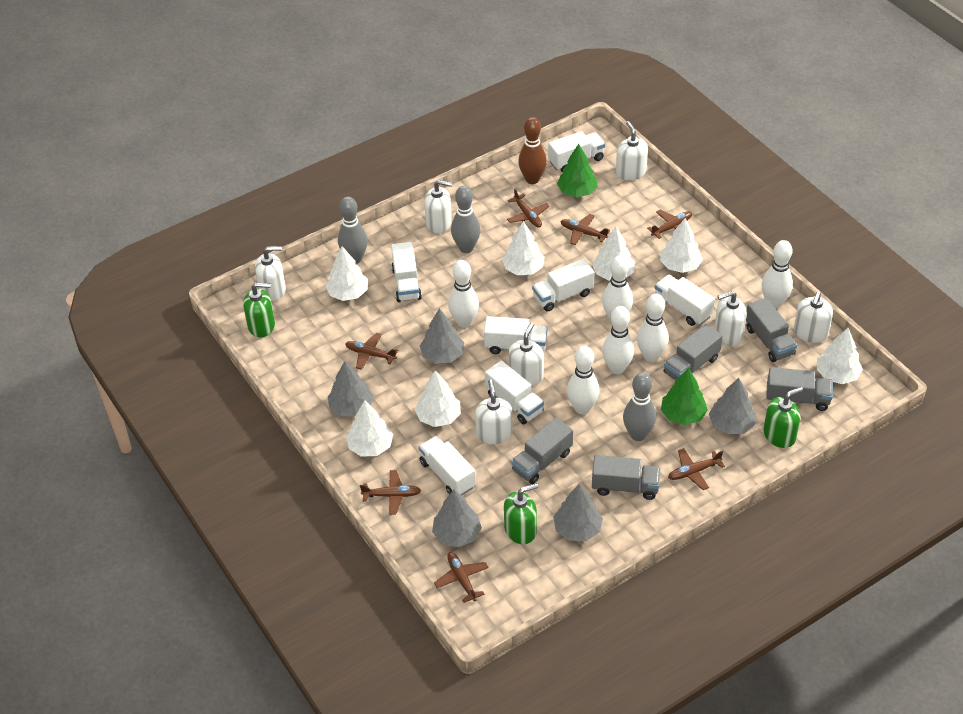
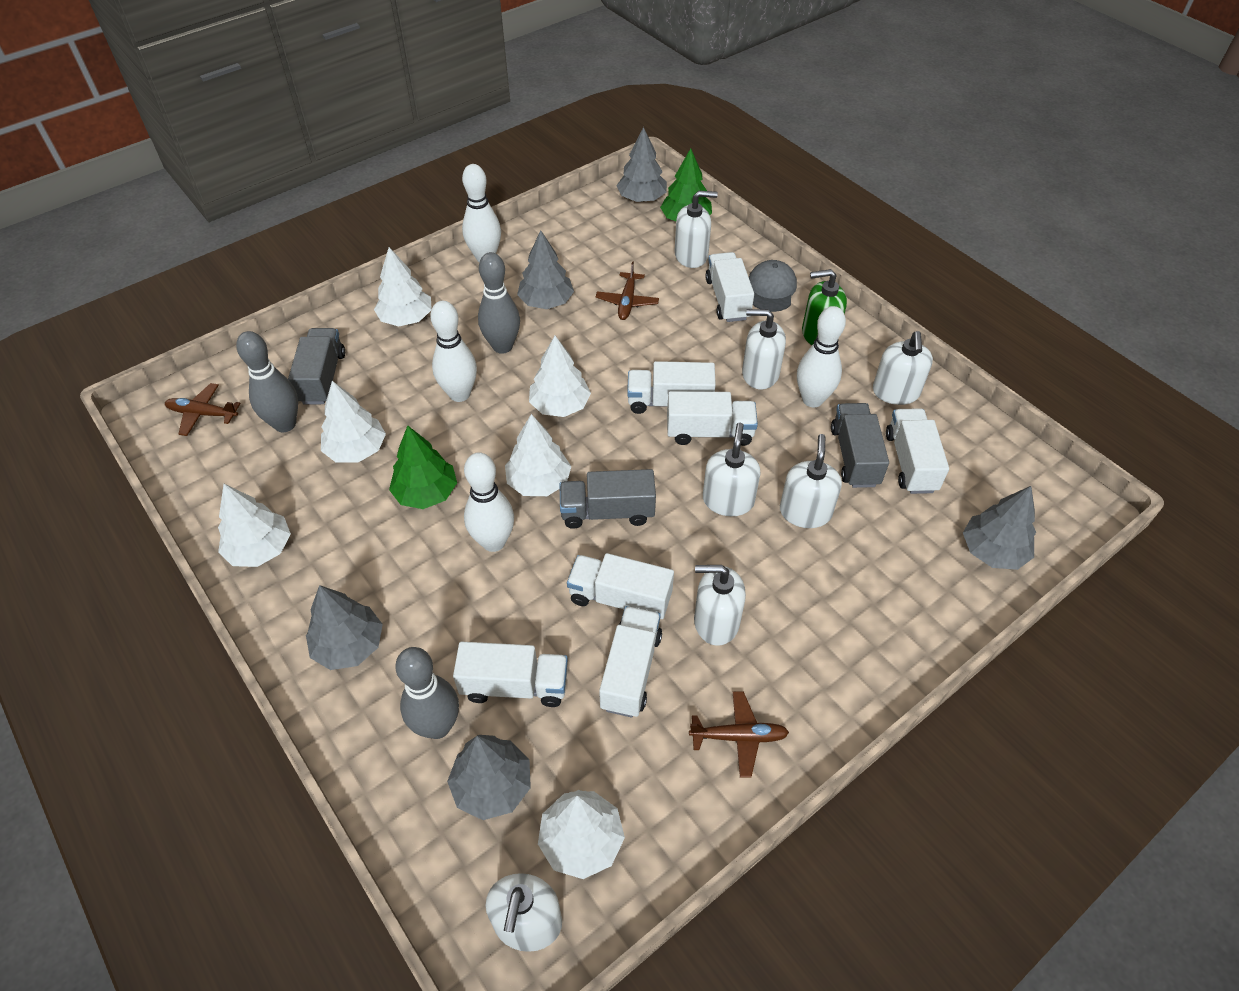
brown bowling pin: 1 -> 0
brown plane: 7 -> 3
green soap dispenser: 3 -> 1
grey cap: 0 -> 1
grey truck: 5 -> 3
white bowling pin: 6 -> 4
white tree: 7 -> 6

